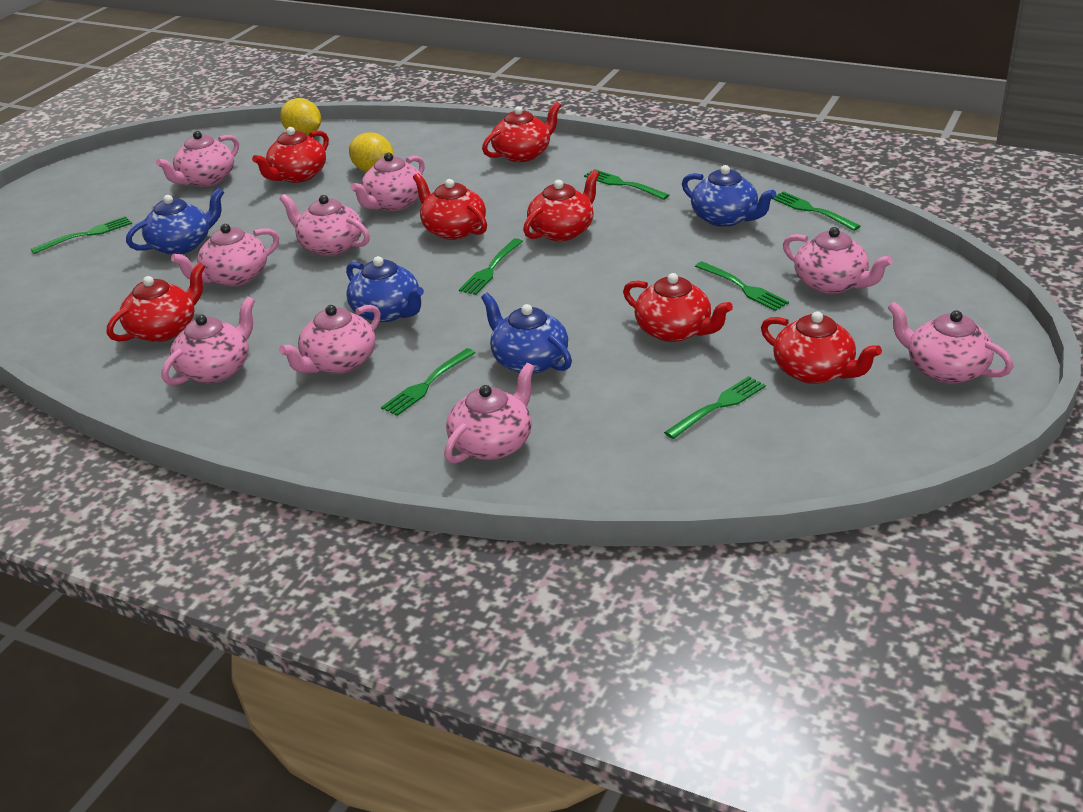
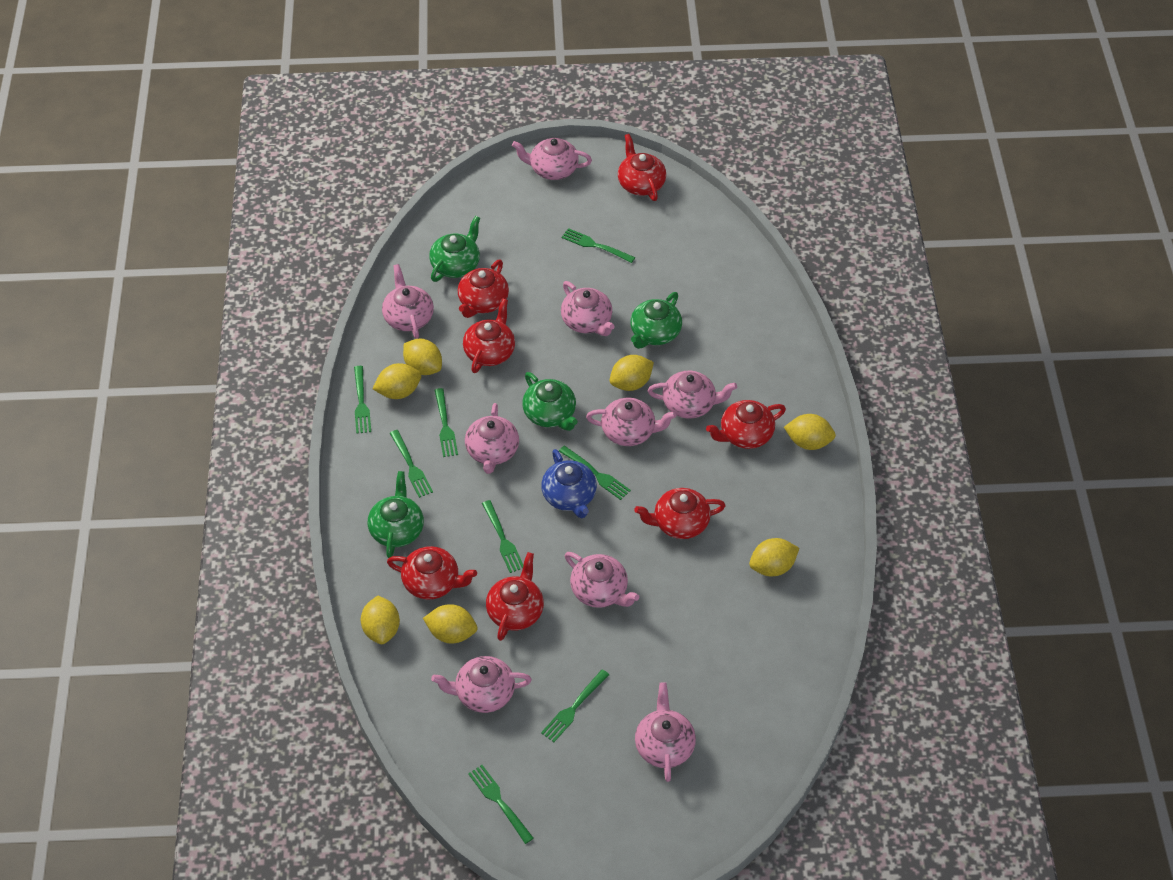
blue teapot: 4 -> 1
green fork: 7 -> 8
green teapot: 0 -> 4
yellow lemon: 2 -> 7

